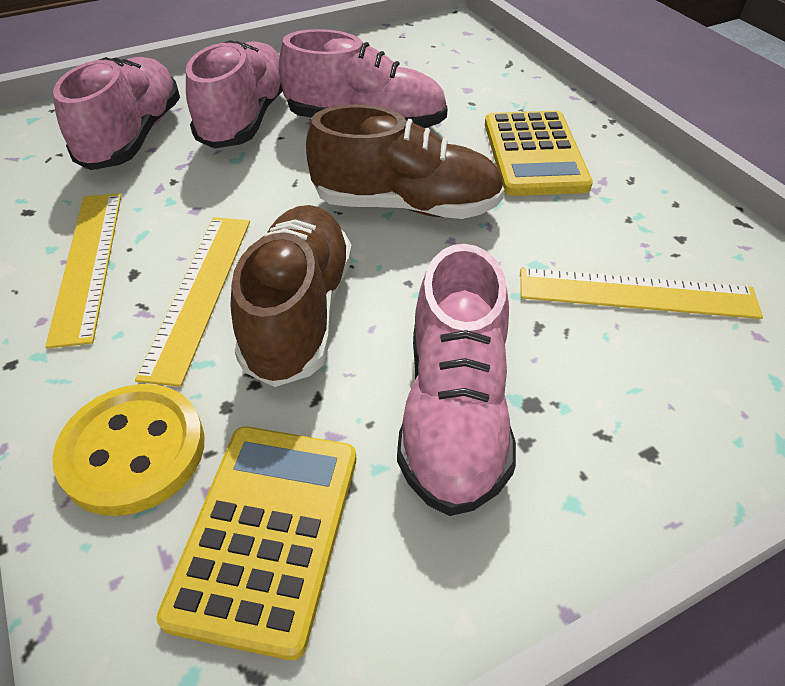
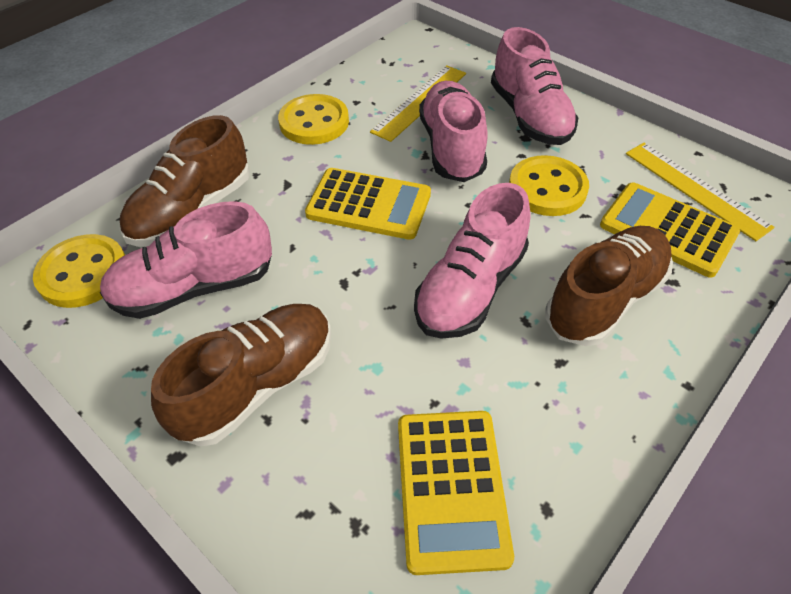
brown shoe: 2 -> 3
yellow button: 1 -> 3
yellow calculator: 2 -> 3
yellow ruler: 3 -> 2

